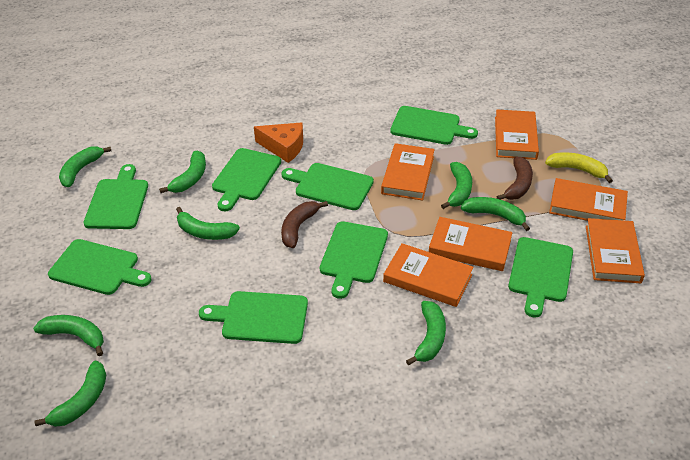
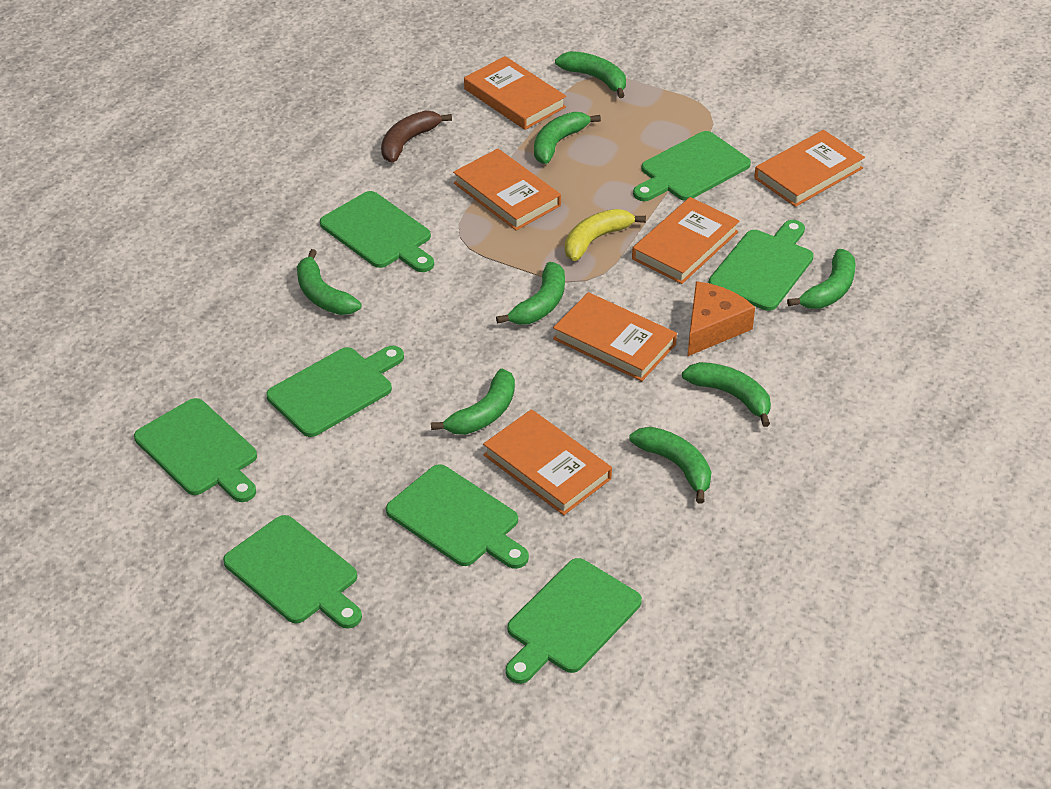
brown banana: 2 -> 1

